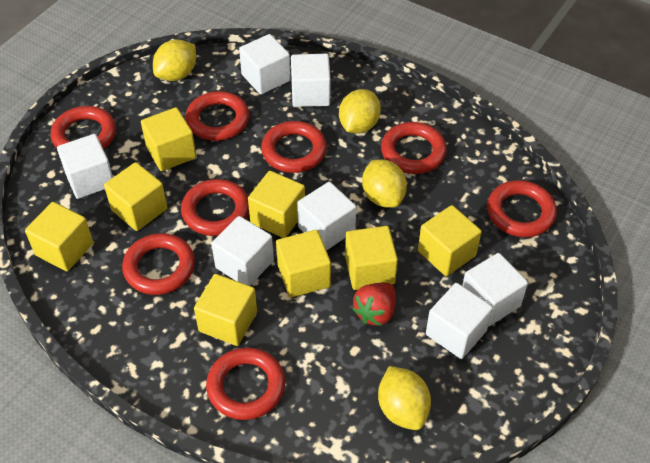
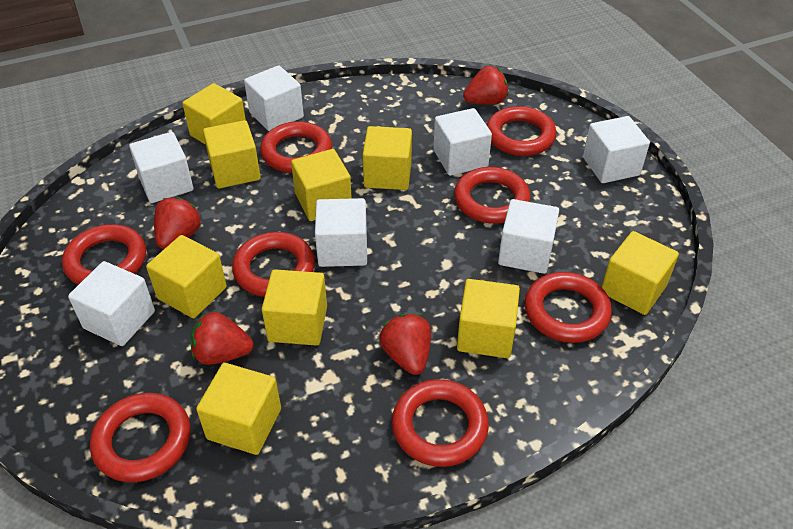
red strawberry: 1 -> 4
yellow cube: 8 -> 9
yellow lemon: 4 -> 0

